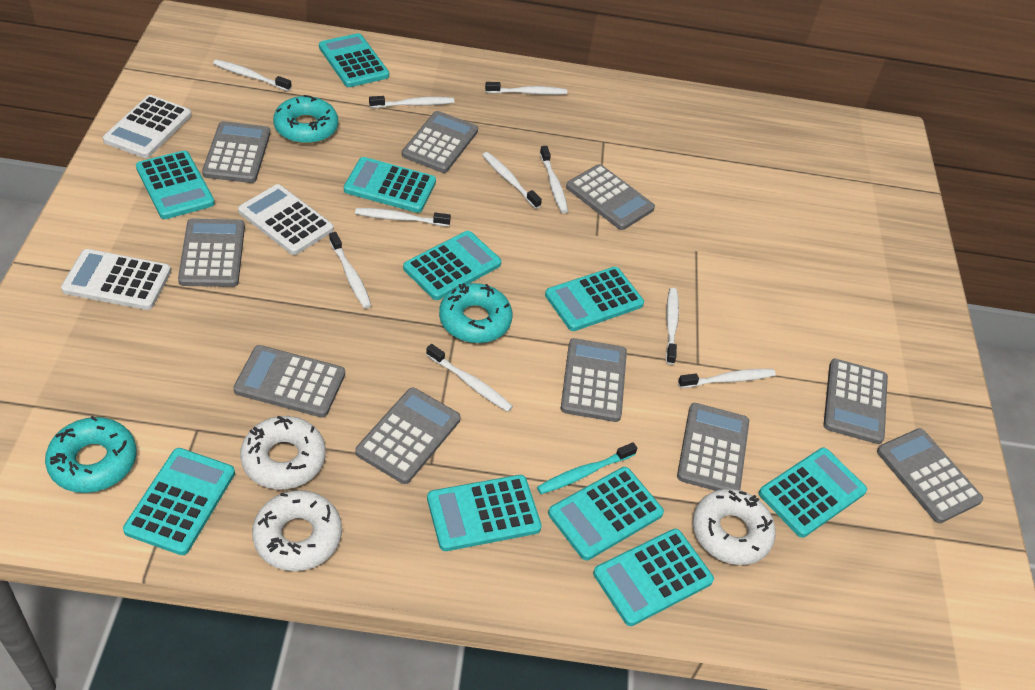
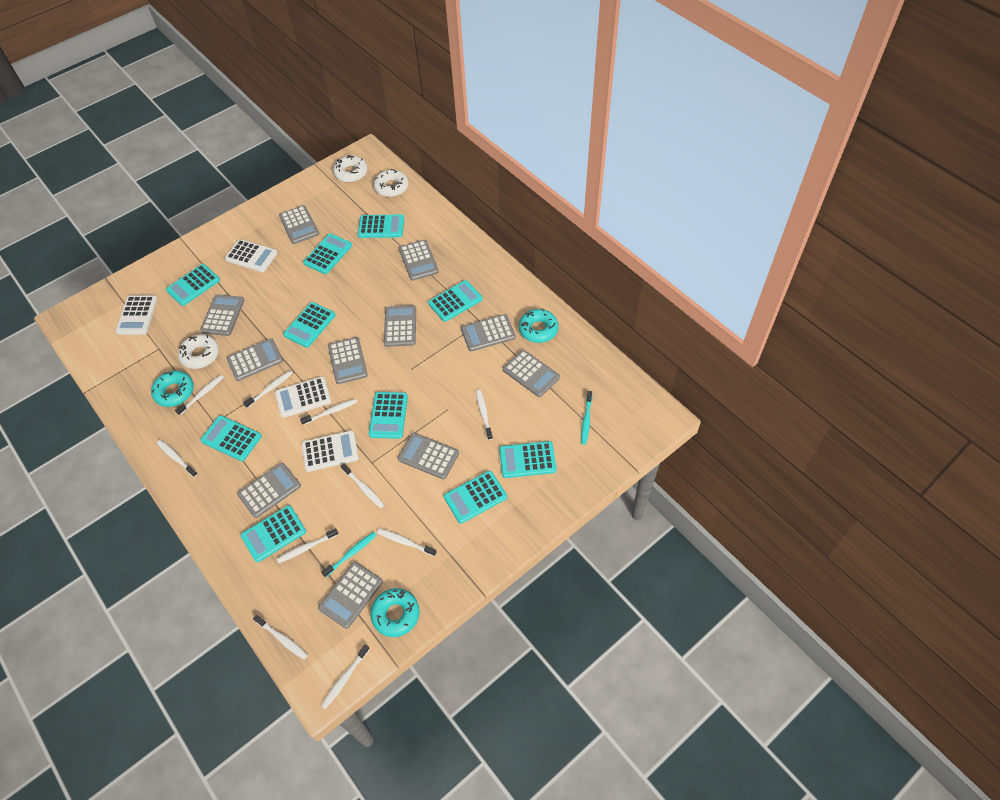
grey calculator: 10 -> 11
turquoise toothbrush: 1 -> 2
white calculator: 3 -> 4

